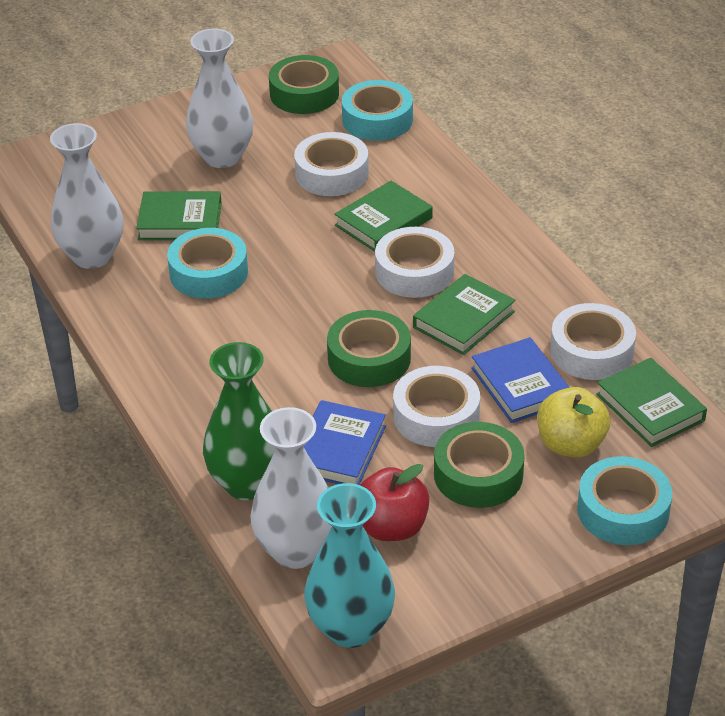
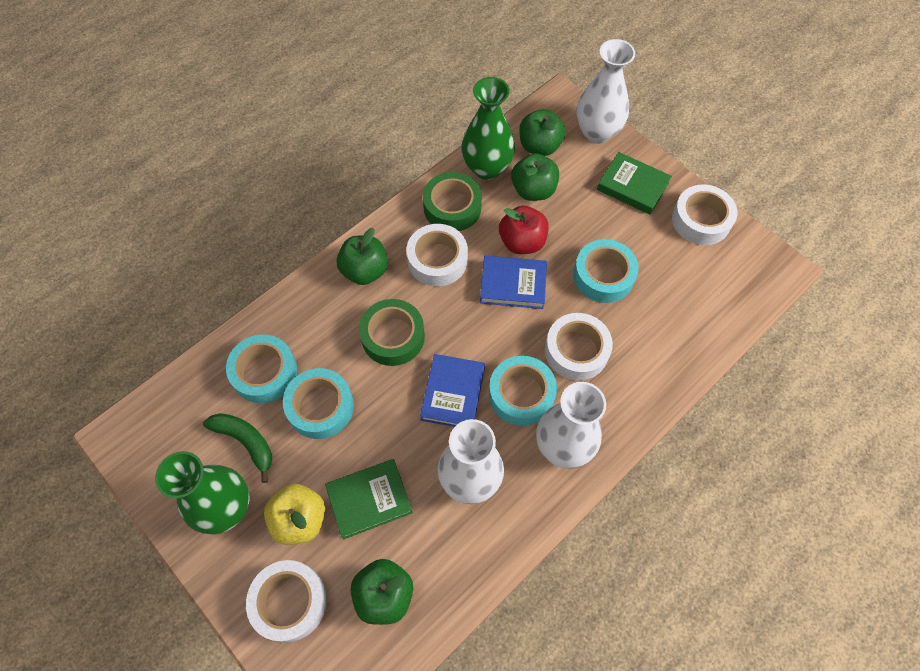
green apple: 0 -> 4
green banana: 0 -> 1
green book: 4 -> 2
green tape: 3 -> 2
green vase: 1 -> 2
turquoise tape: 3 -> 4
turquoise vase: 1 -> 0

